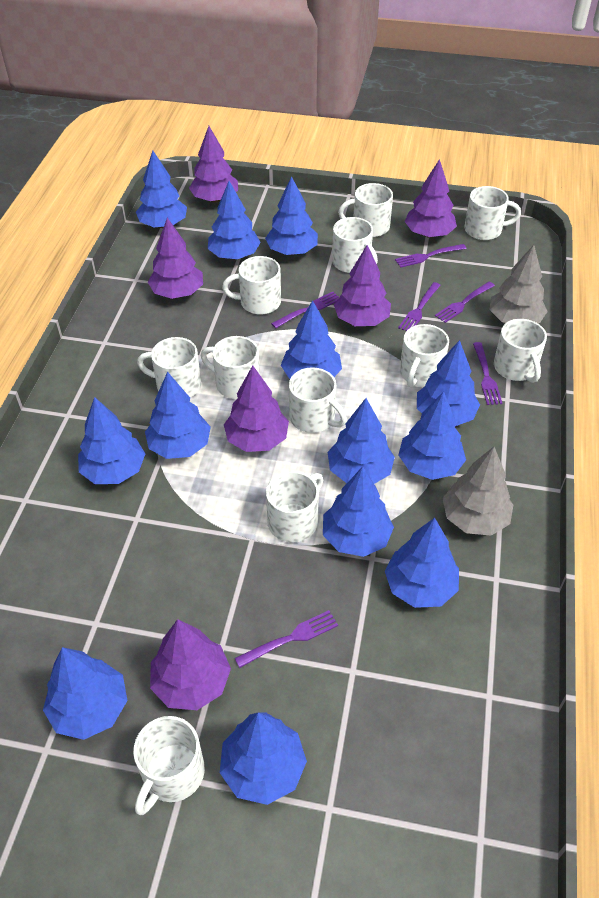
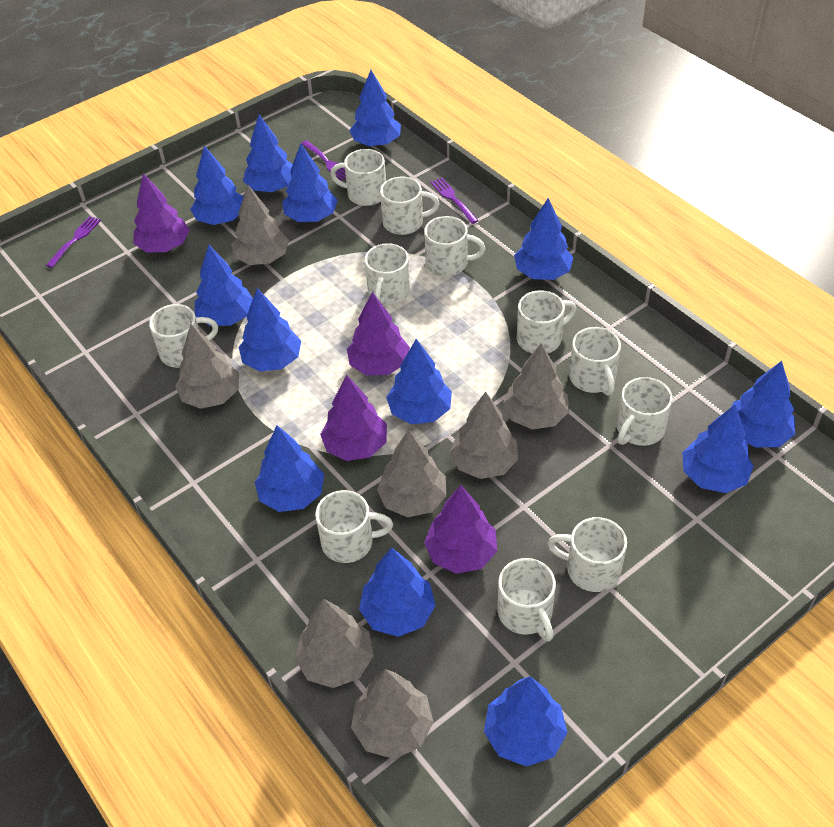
grey tree: 2 -> 7
purple fork: 6 -> 3
purple tree: 6 -> 4

